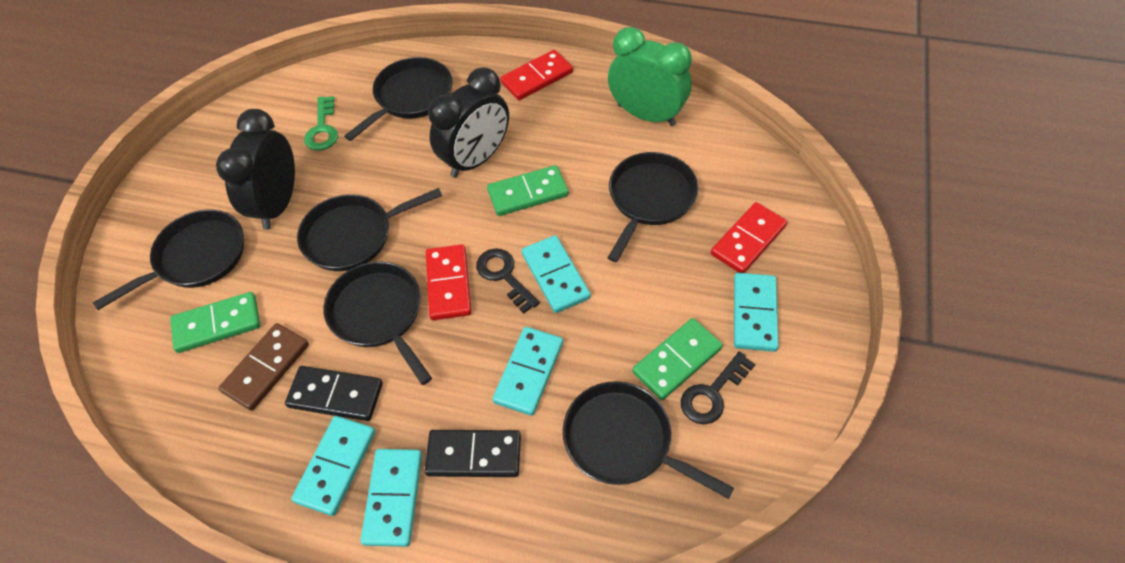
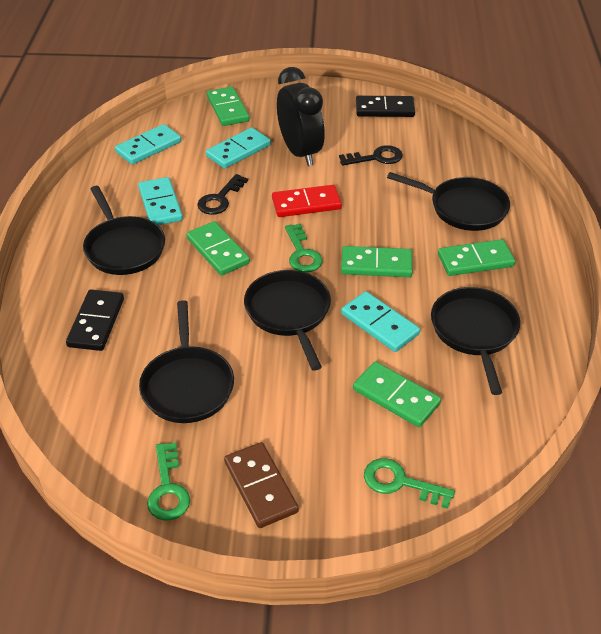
black clock: 2 -> 1
black pan: 6 -> 5
green clock: 1 -> 0
green domino: 3 -> 5
green key: 1 -> 3
red domino: 3 -> 1
turquoise domino: 5 -> 4

